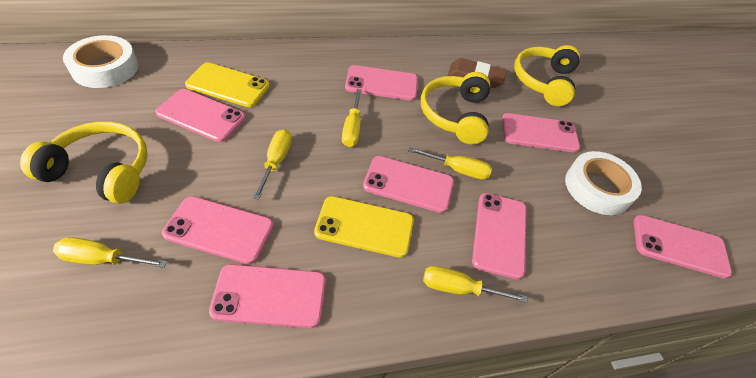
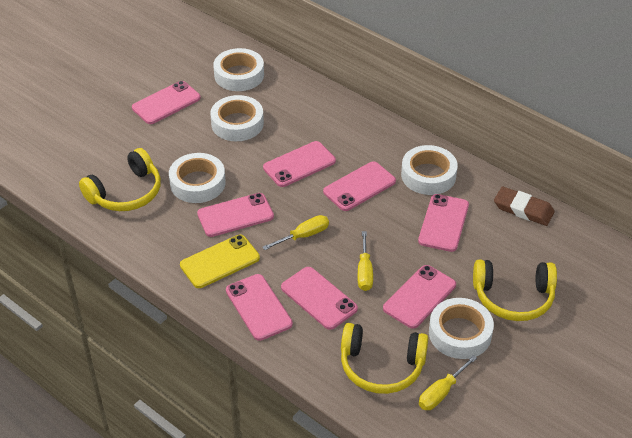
white tape: 2 -> 5
yellow phone: 2 -> 1
yellow screwdriver: 5 -> 3

